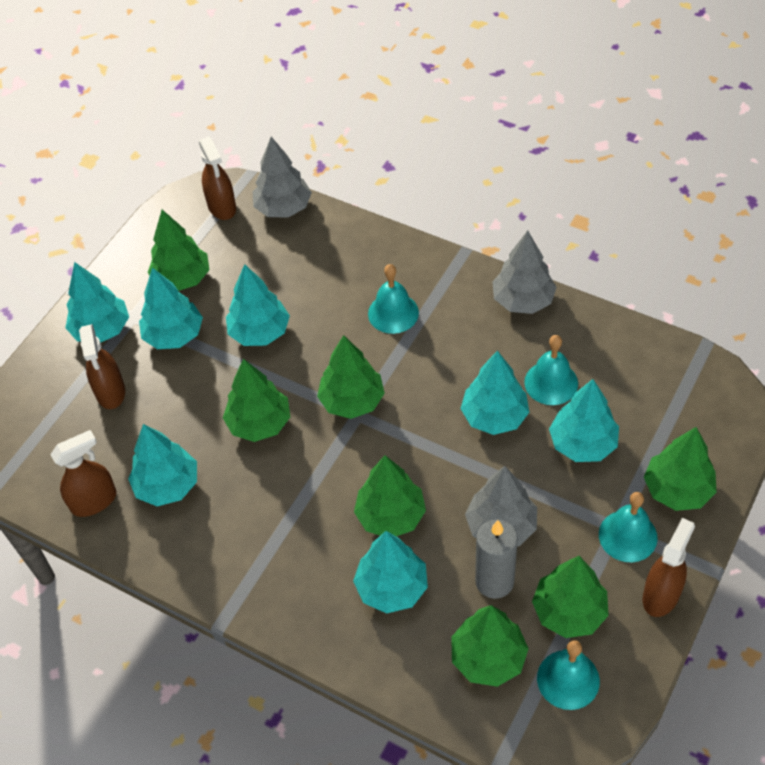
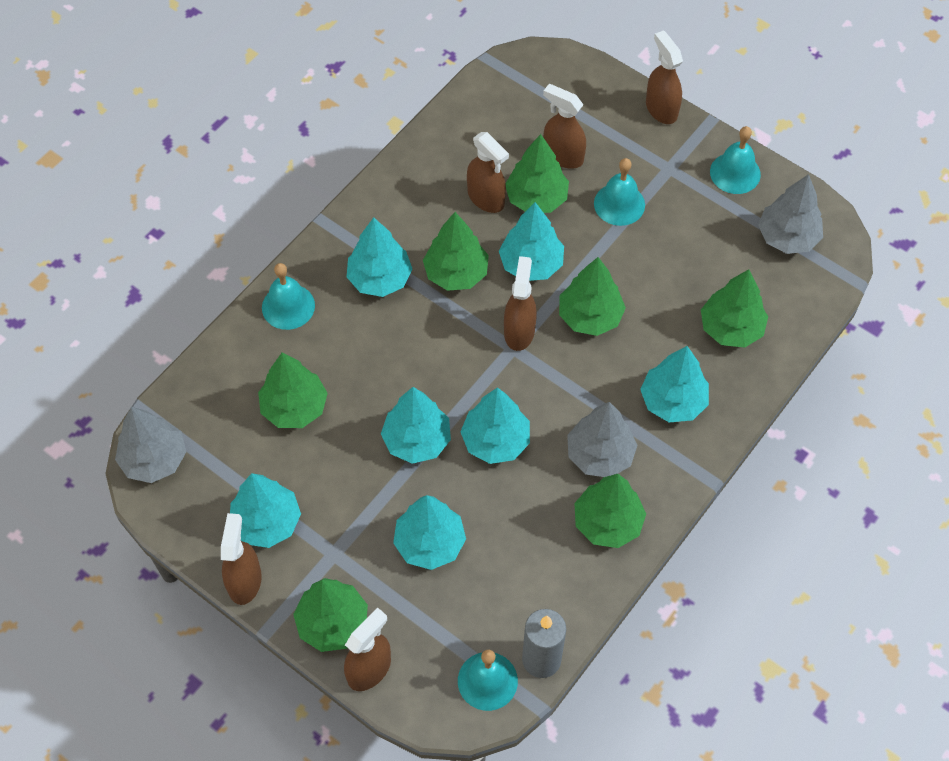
brown spray bottle: 4 -> 6

